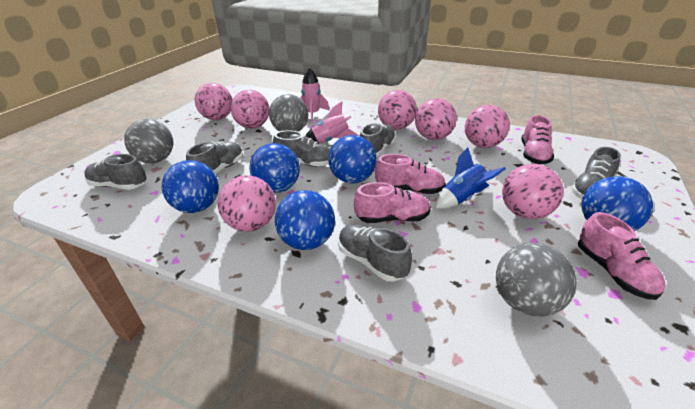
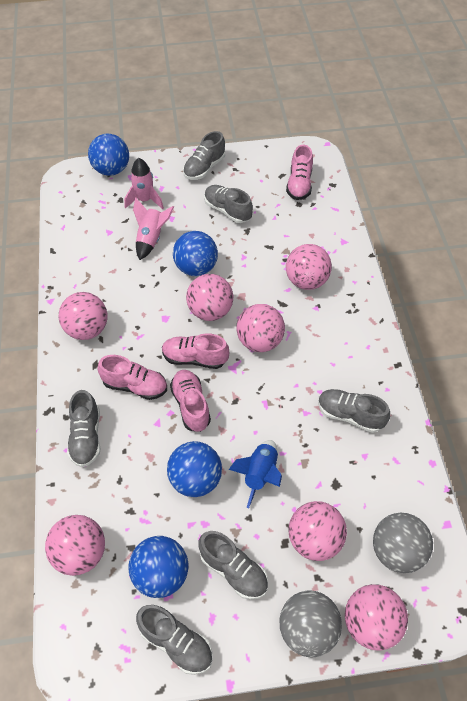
blue ball: 5 -> 4
grey ball: 3 -> 2

